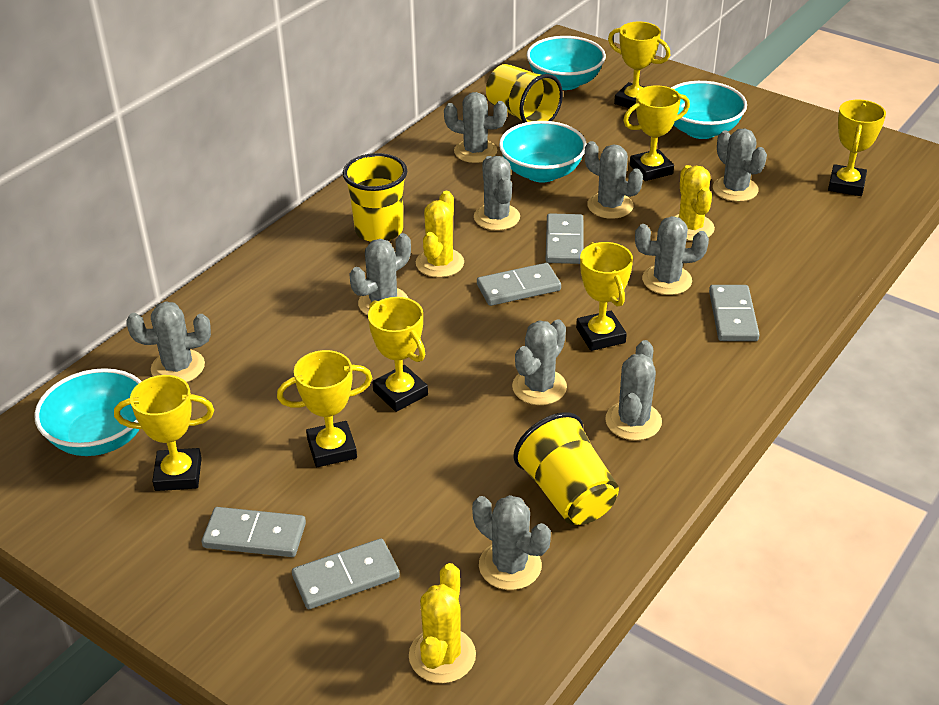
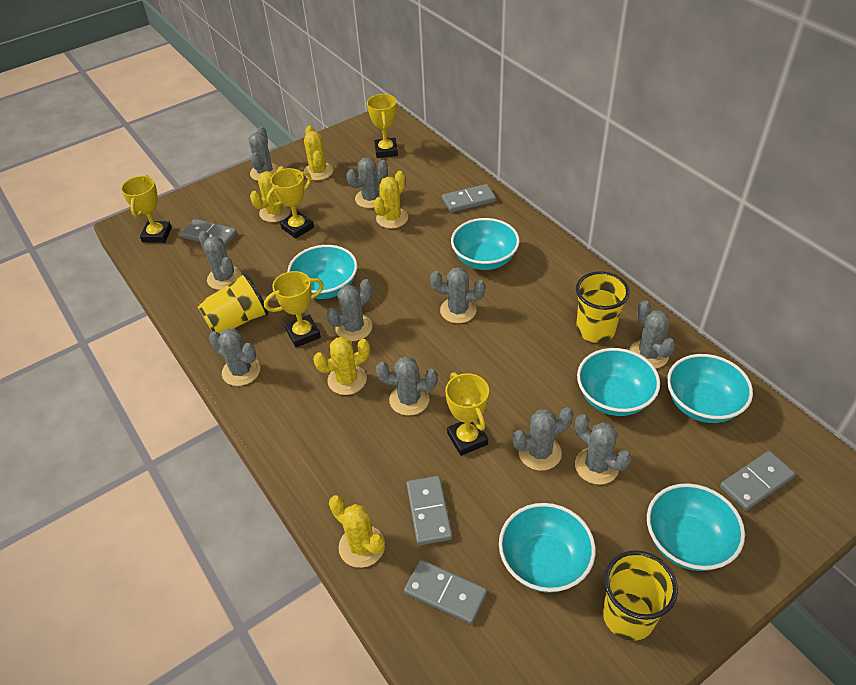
turquoise bowl: 4 -> 6
yellow cactus: 3 -> 5
yellow trophy: 7 -> 5

